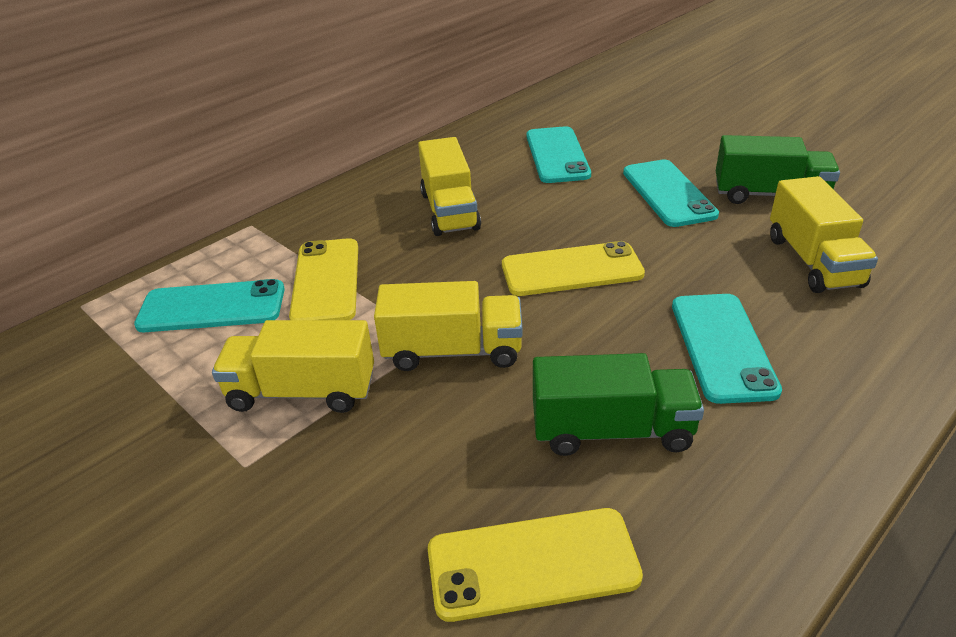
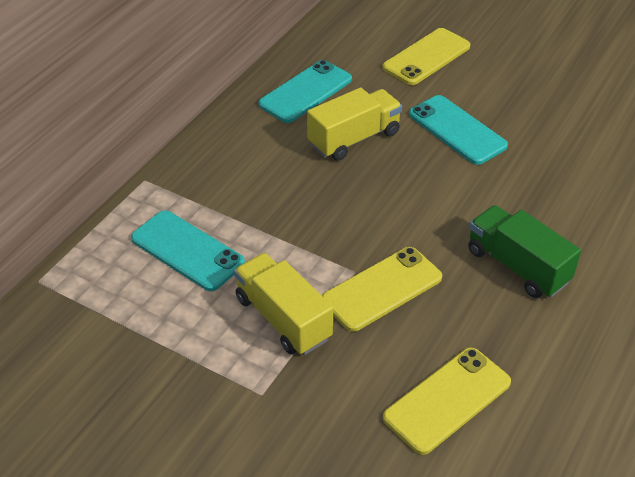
green truck: 2 -> 1
turquoise phone: 4 -> 3
yellow truck: 4 -> 2

